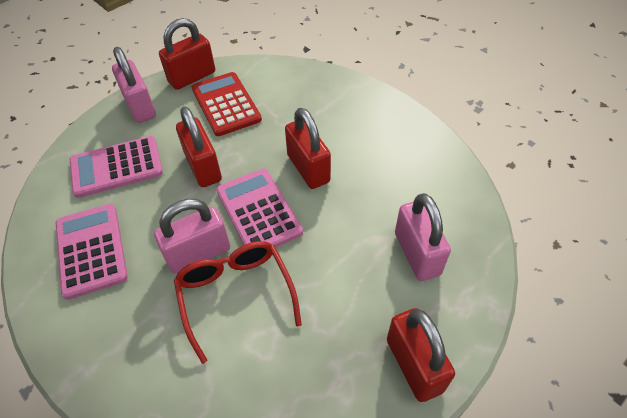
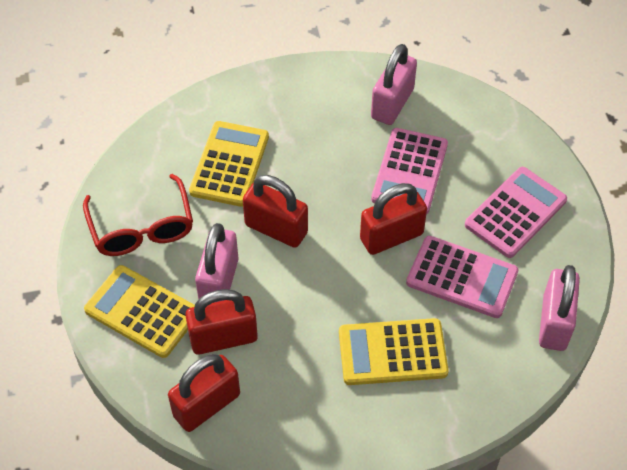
red calculator: 1 -> 0
yellow calculator: 0 -> 3

